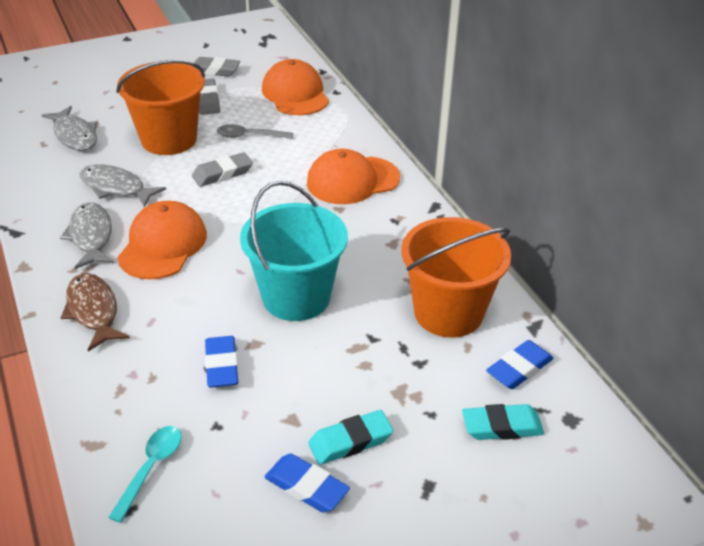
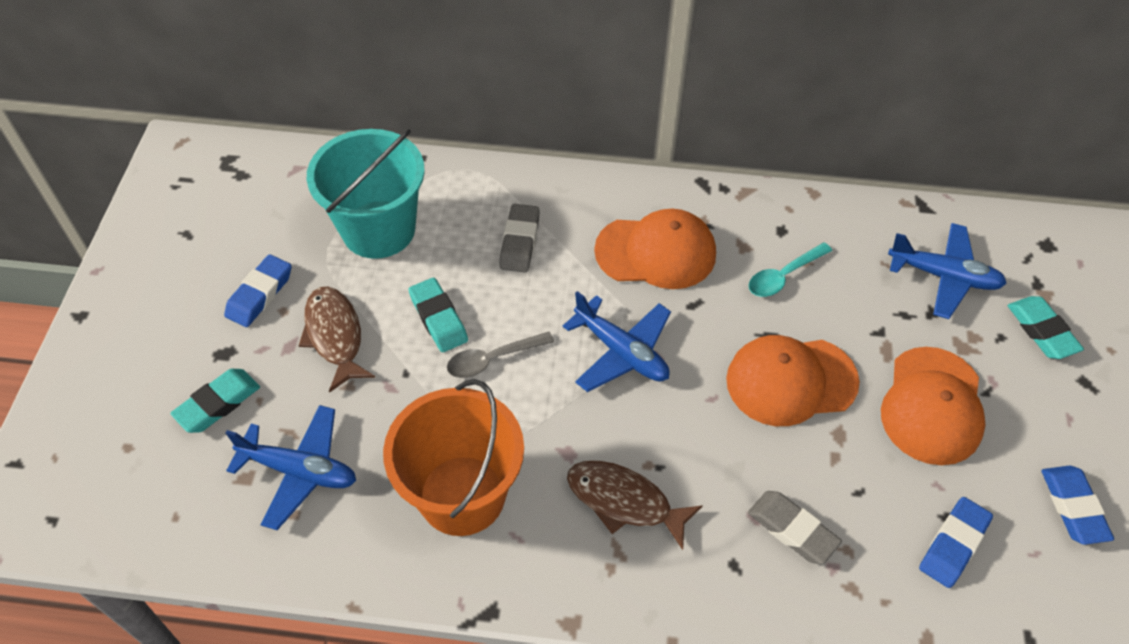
blue plane: 0 -> 3
brown fish: 1 -> 2
grey eraser: 3 -> 2
grey fish: 3 -> 0
orange bucket: 2 -> 1
turquoise eraser: 2 -> 3

